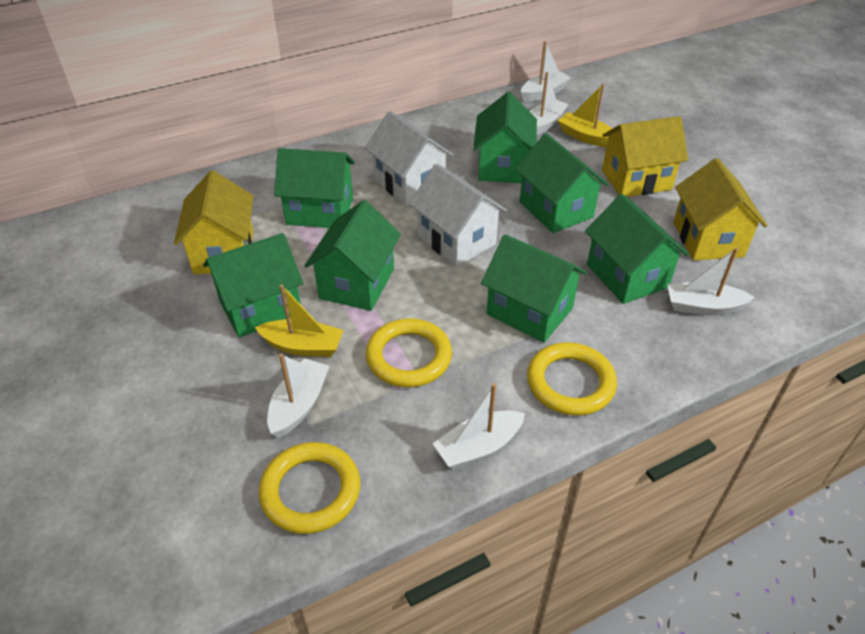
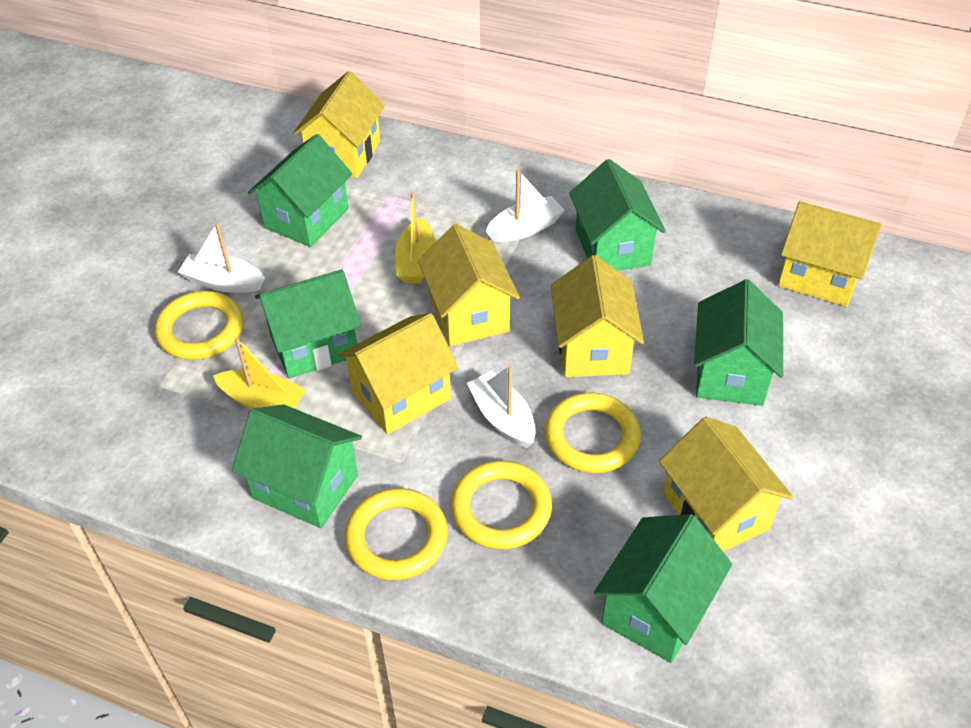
green house: 7 -> 6
white boat: 5 -> 3
white house: 2 -> 0
yellow house: 3 -> 6
yellow ring: 3 -> 4

